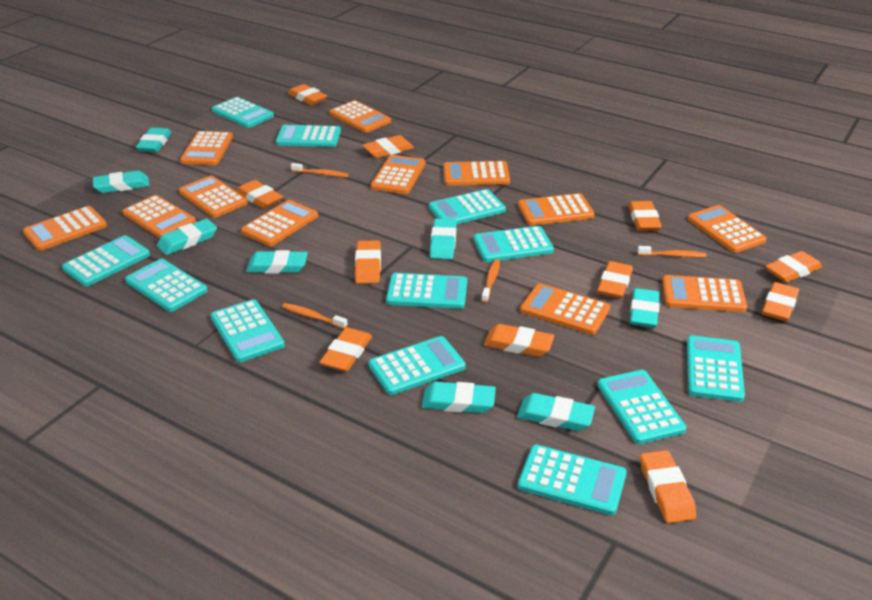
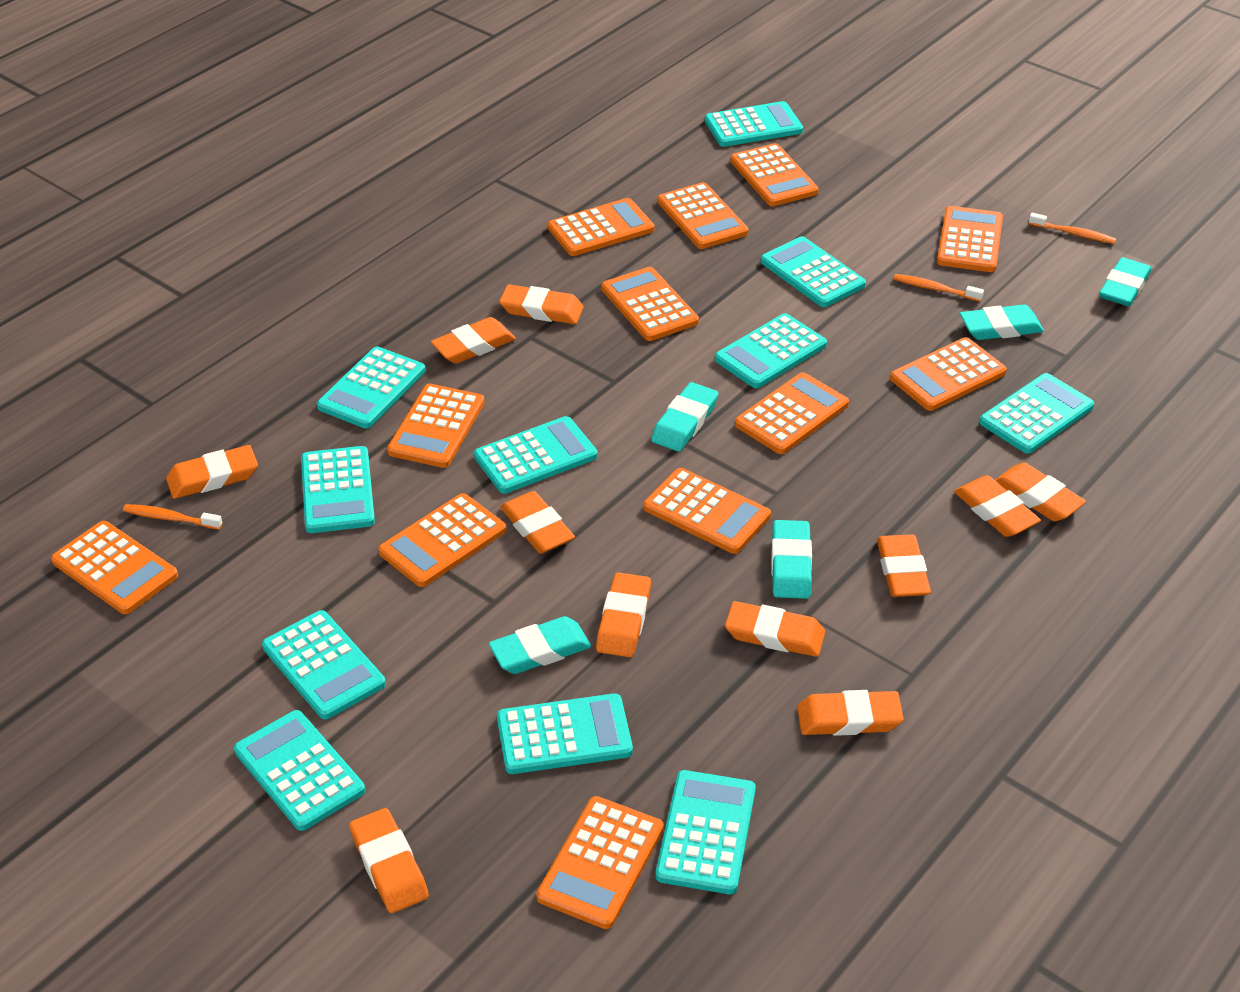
orange toothbrush: 4 -> 3
turquoise calculator: 12 -> 11
turquoise eraser: 8 -> 5

